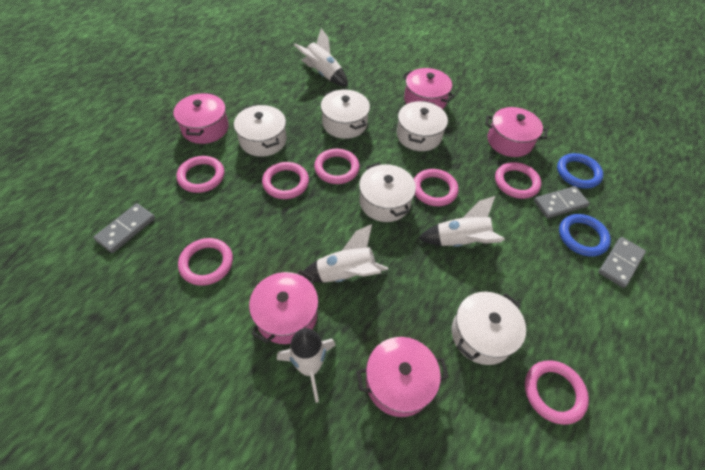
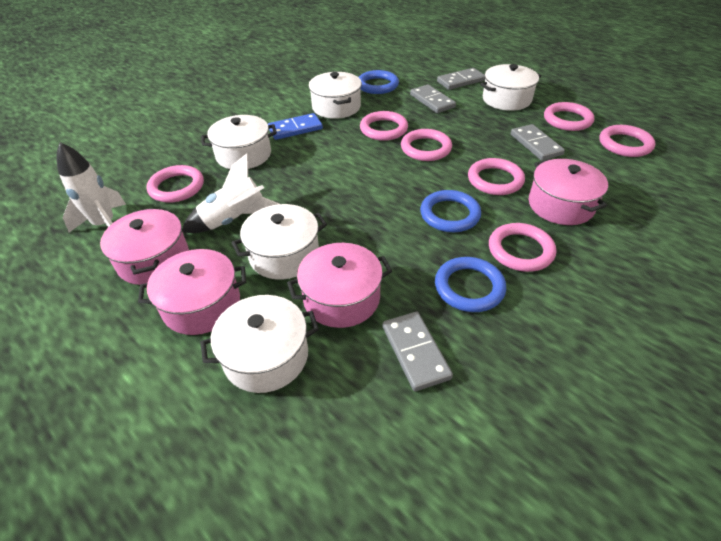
blue domino: 0 -> 1
blue ring: 2 -> 3
grey domino: 3 -> 4
pink pot: 5 -> 4
white rocket: 4 -> 2

